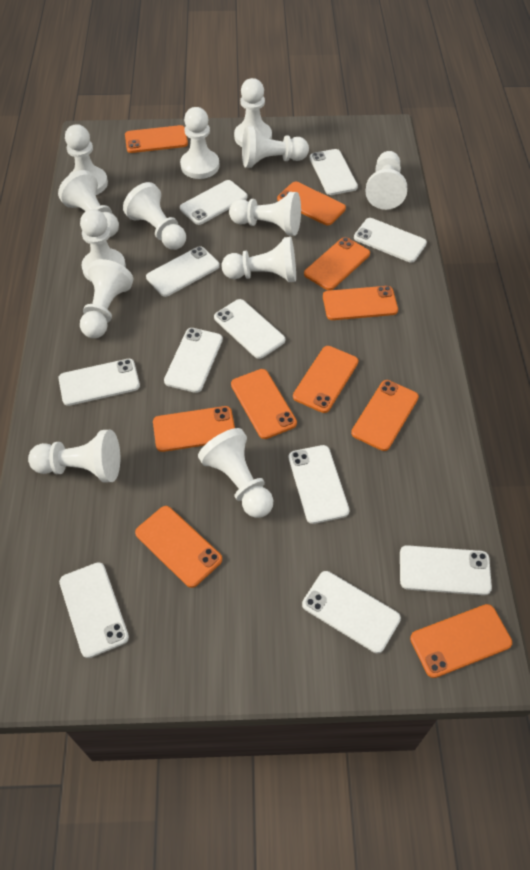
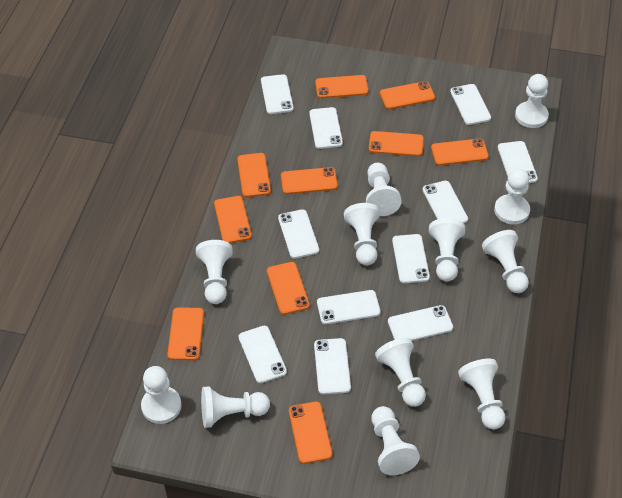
white pawn: 13 -> 12

